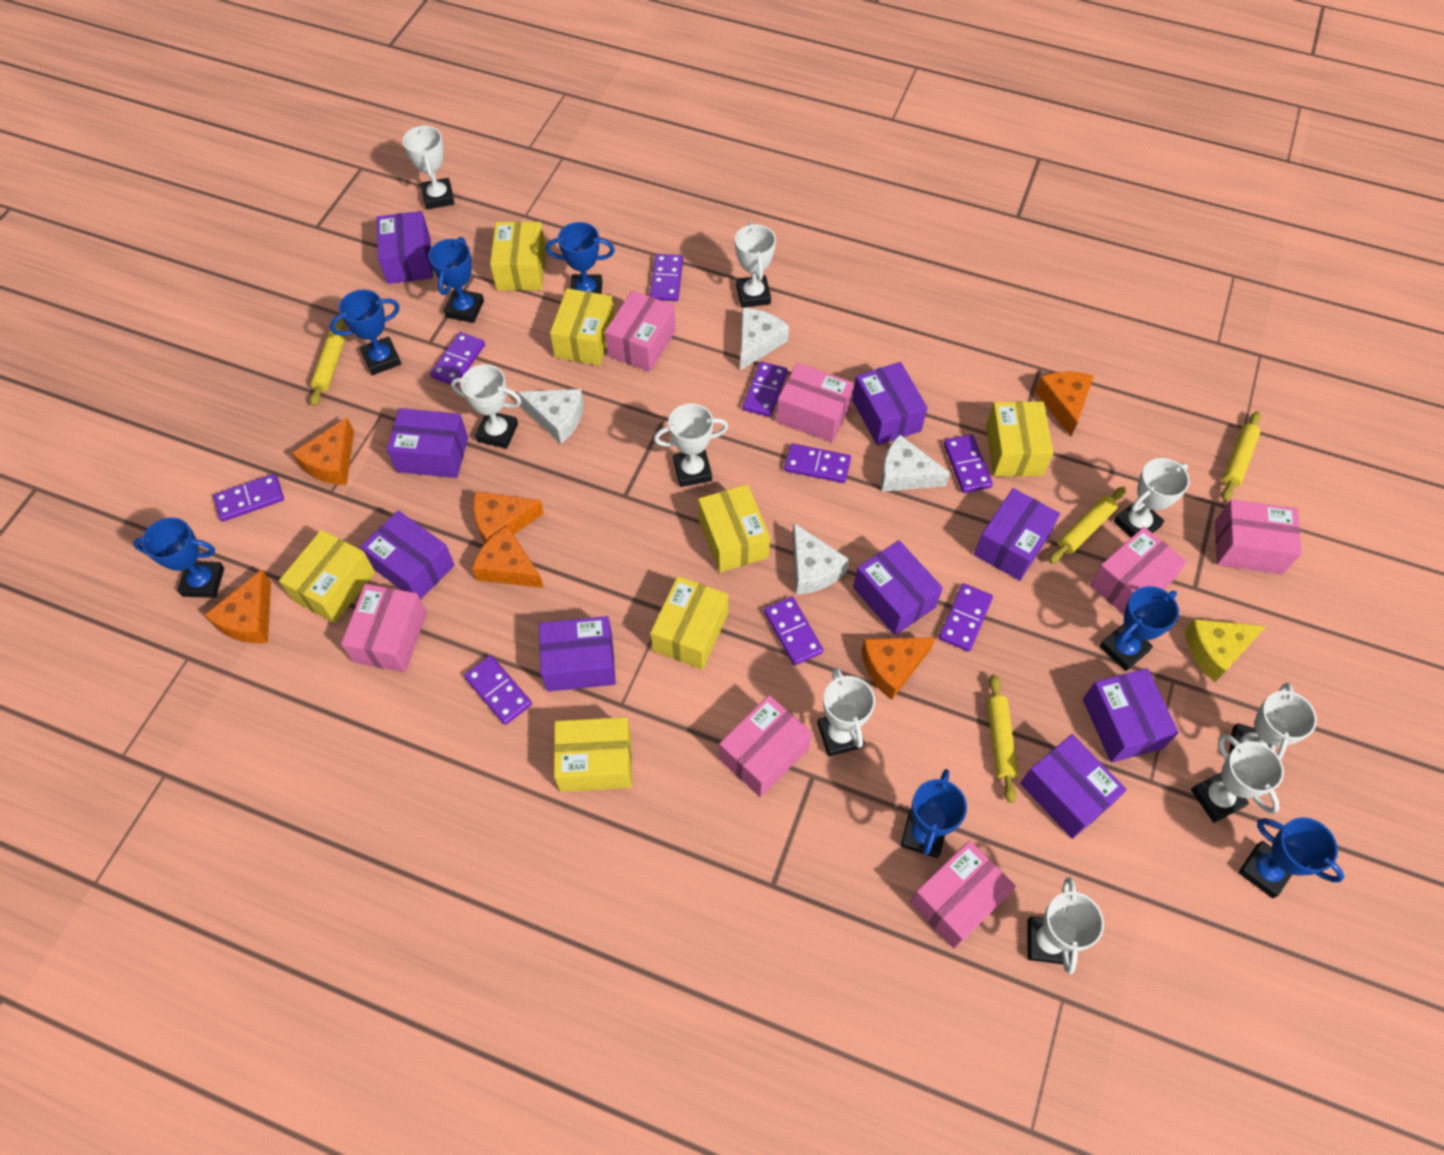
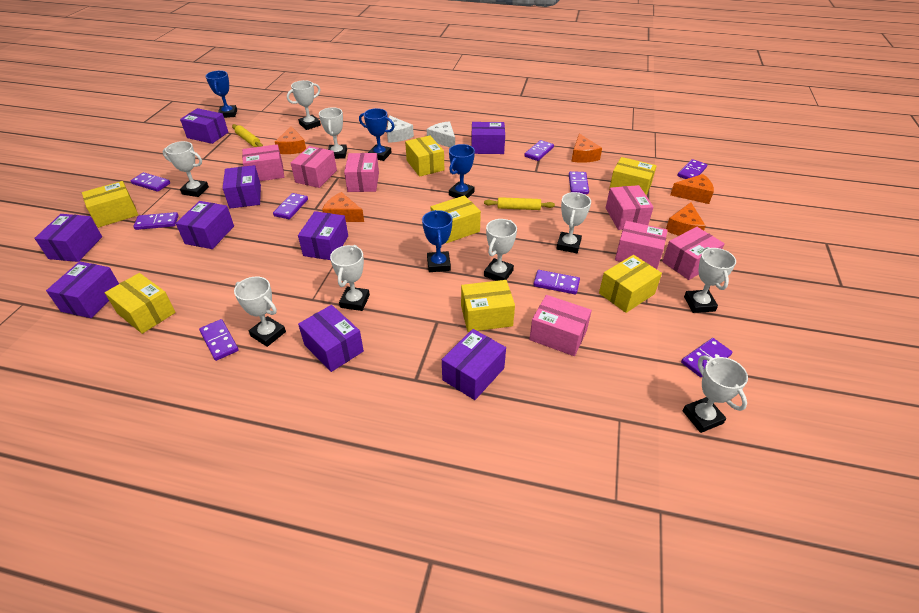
blue trophy: 7 -> 4
orange cheese: 6 -> 5
white cheese: 4 -> 2
yellow cheese: 1 -> 0
yellow rolling pin: 4 -> 2

